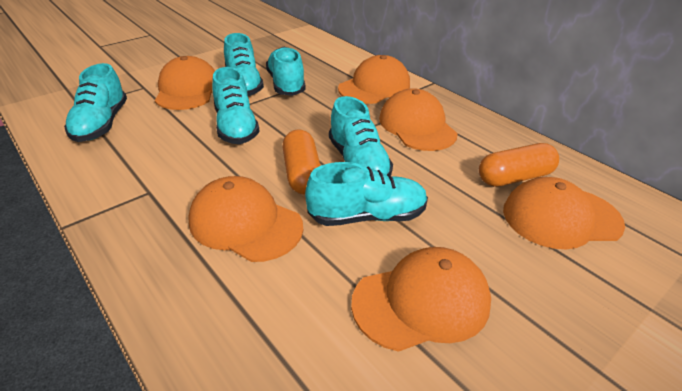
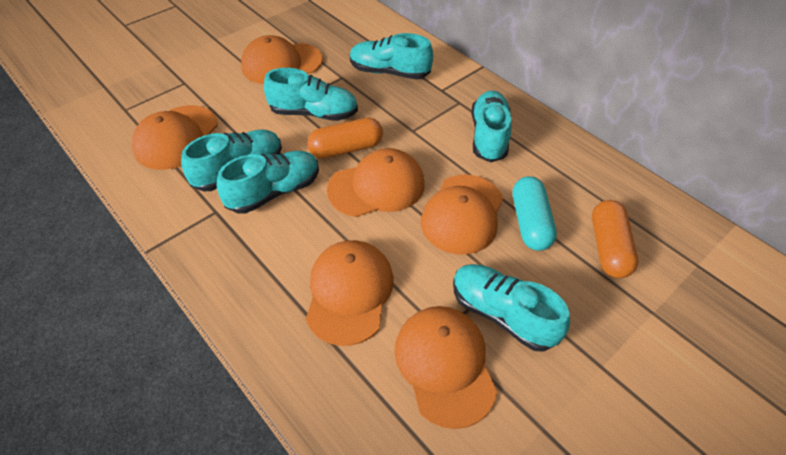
turquoise capsule: 0 -> 1

